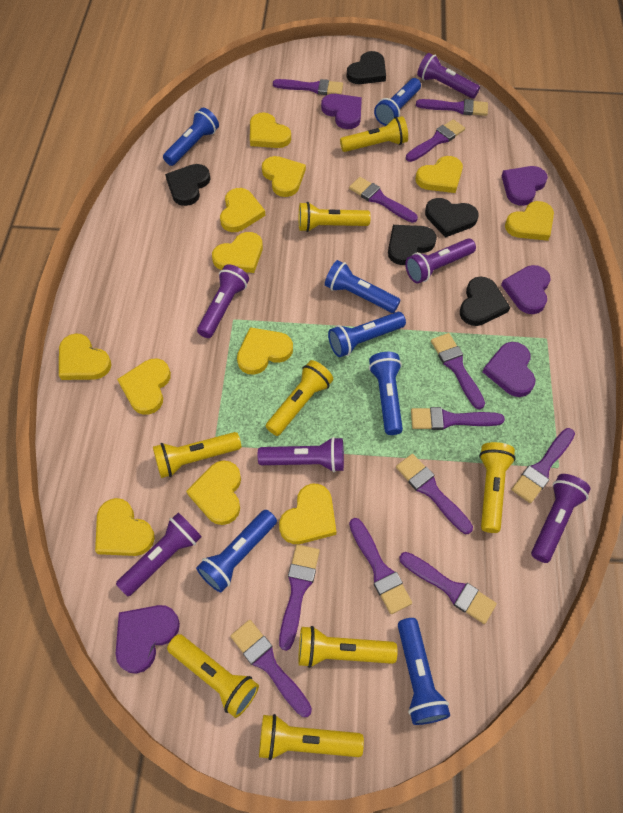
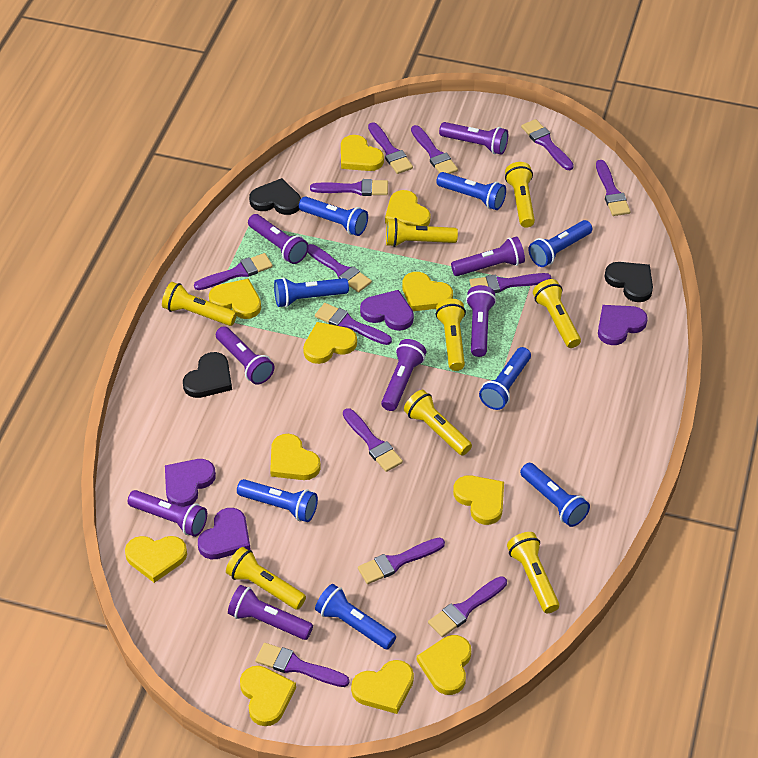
black heart: 5 -> 3
blue flashlight: 7 -> 8
purple brush: 12 -> 13
purple flashlight: 6 -> 8
purple heart: 5 -> 4
yellow heart: 12 -> 11

